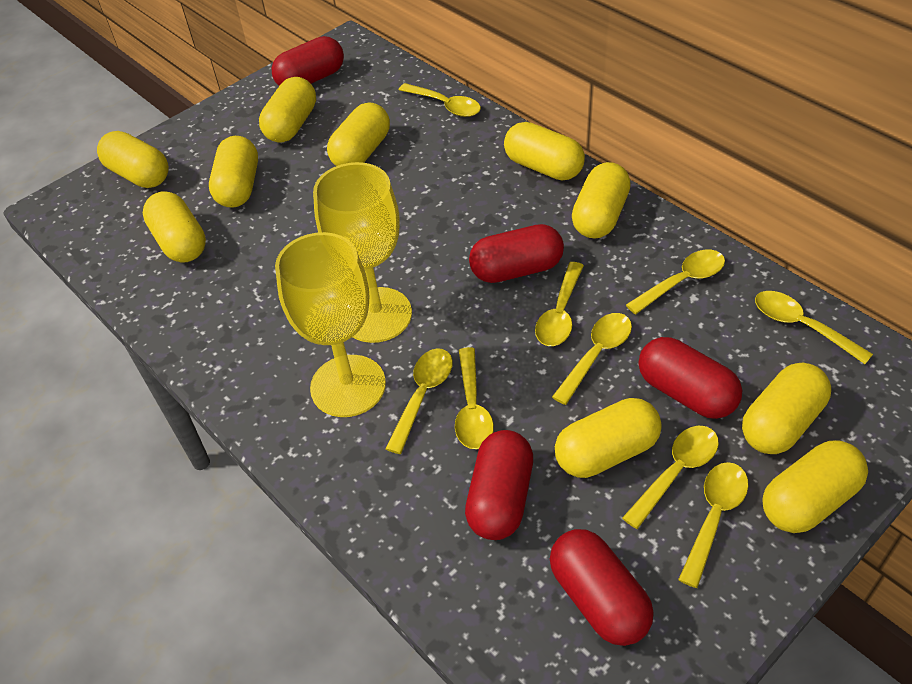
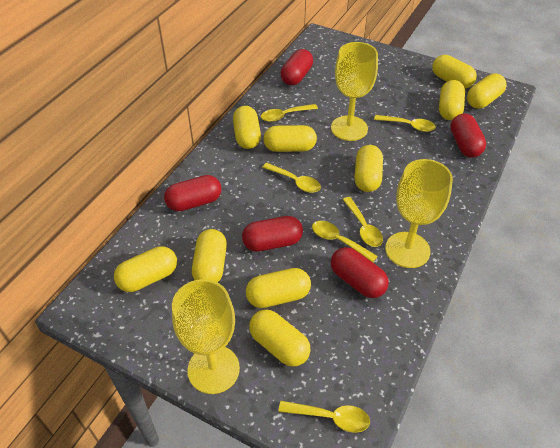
yellow goblet: 2 -> 3
yellow spoon: 9 -> 6

